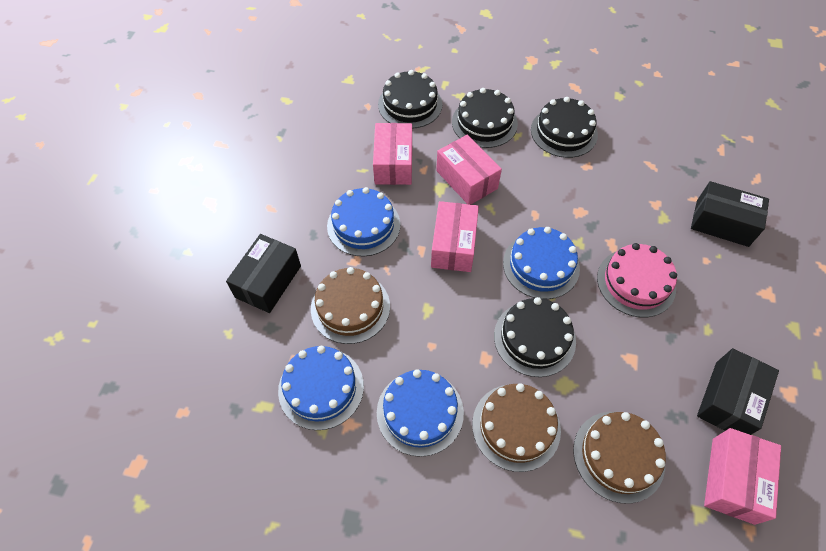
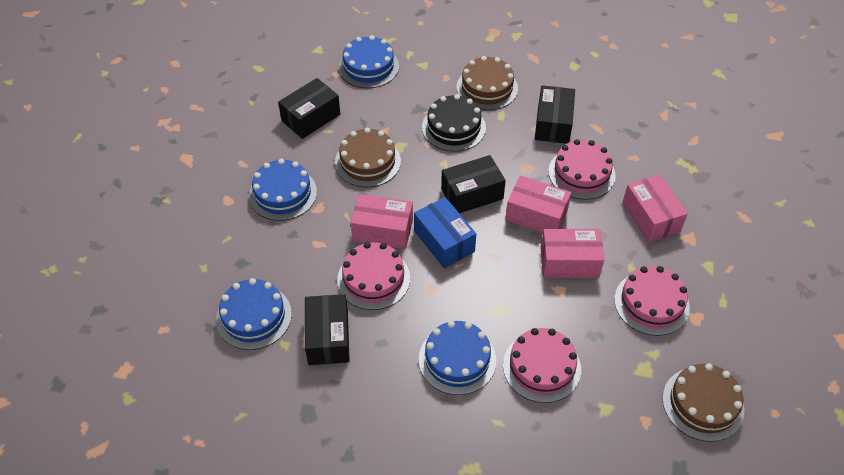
black box: 3 -> 4
black cake: 4 -> 1
blue box: 0 -> 1
pink cake: 1 -> 4

